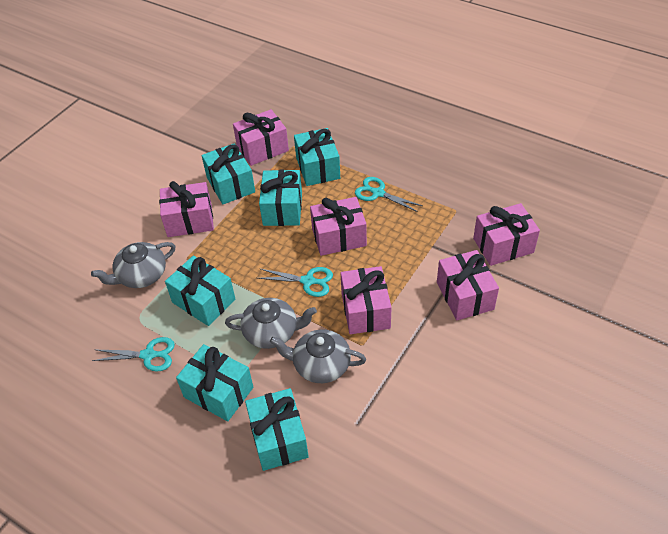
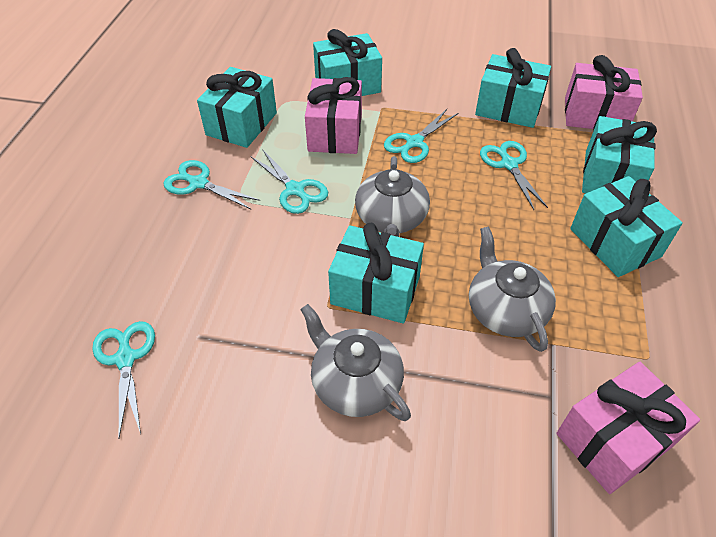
pink gift: 6 -> 3
turquoise scissors: 3 -> 5

